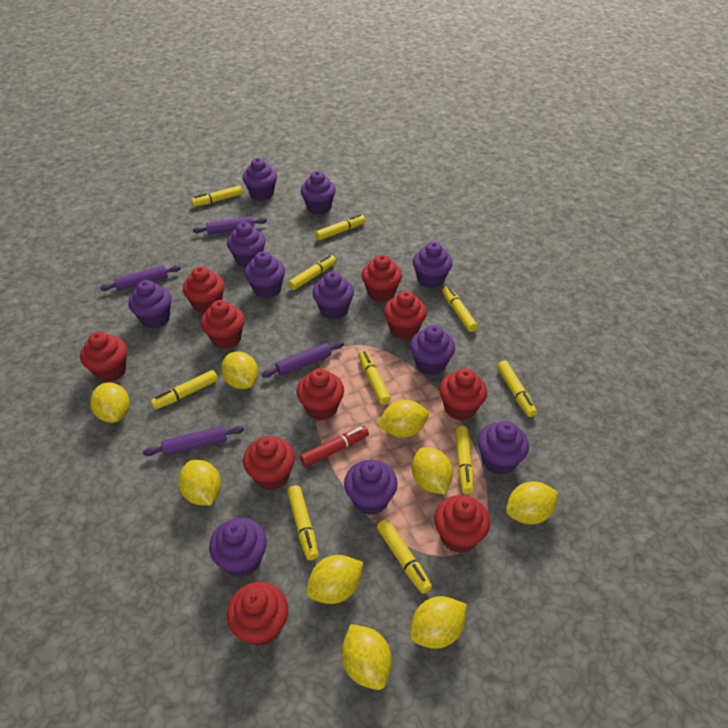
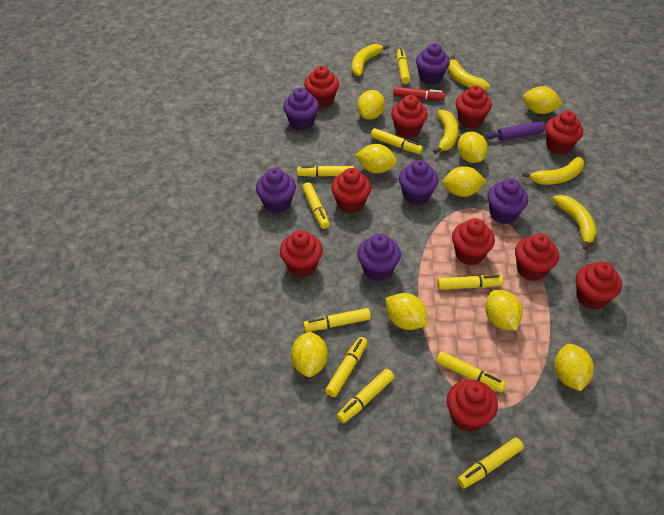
purple cupcake: 11 -> 6
purple rolling pin: 4 -> 1
yellow banana: 0 -> 5

